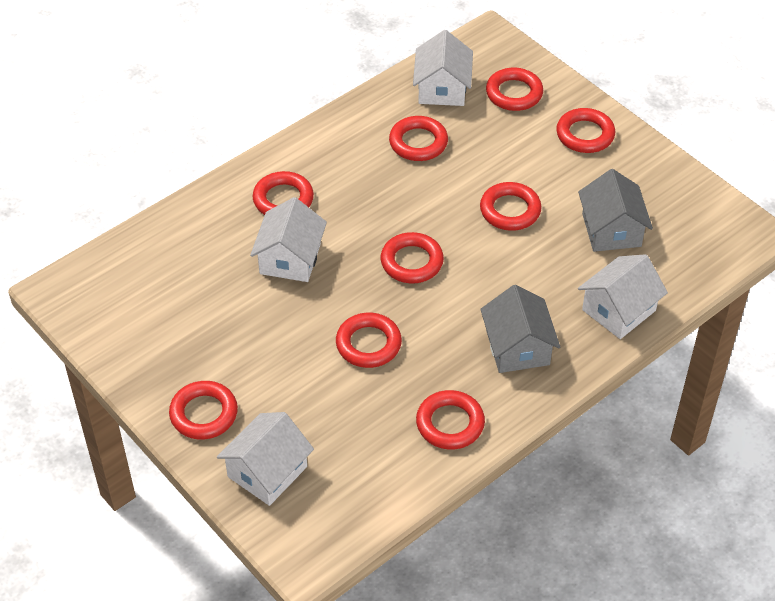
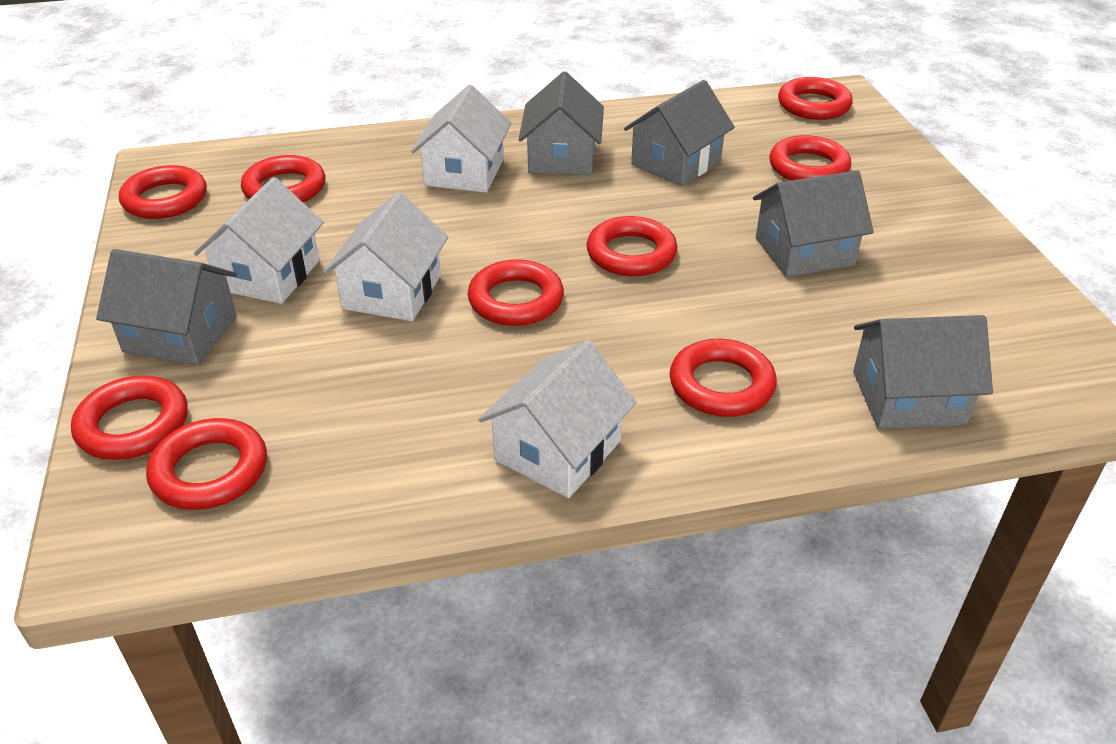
grey house: 2 -> 5

